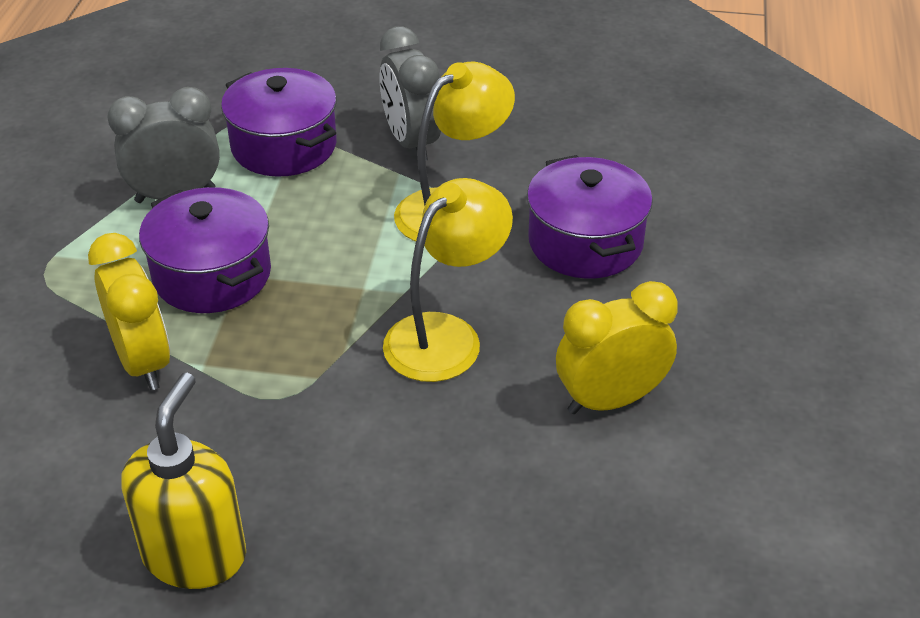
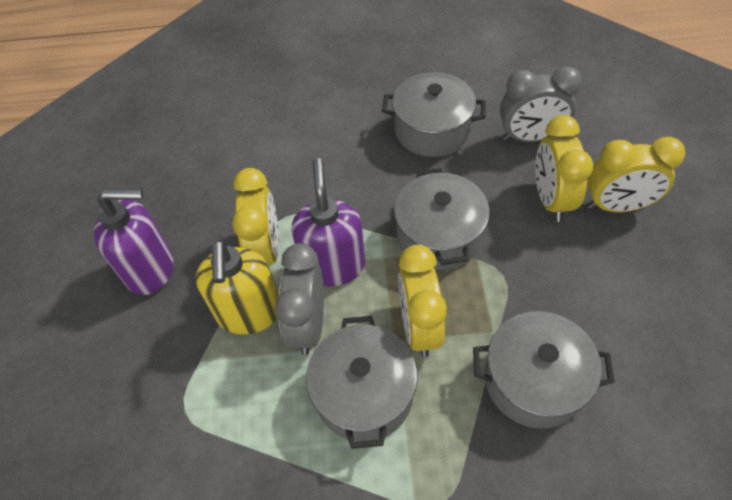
grey pot: 0 -> 4
purple pot: 3 -> 0
purple soap dispenser: 0 -> 2
yellow clock: 2 -> 4
yellow lamp: 2 -> 0

